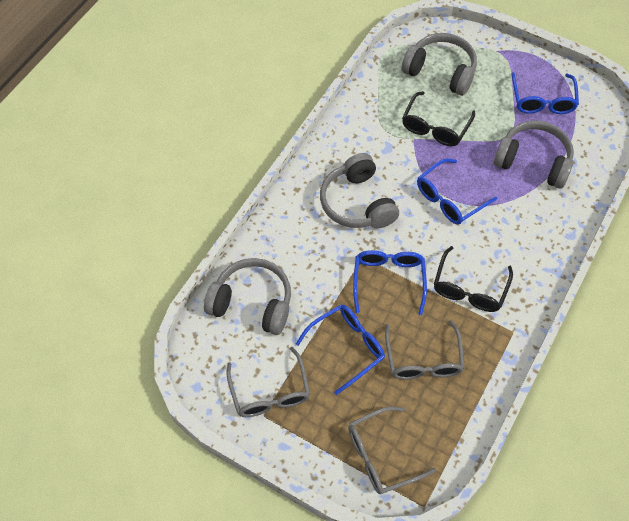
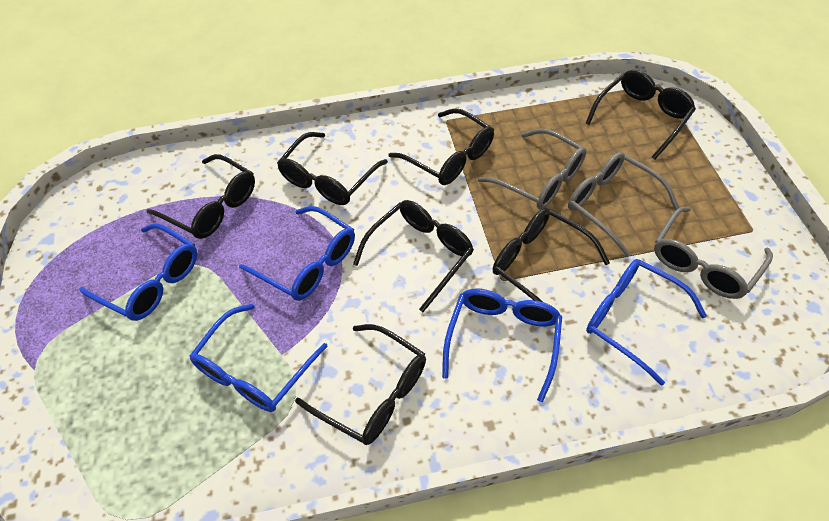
black glasses: 2 -> 7
blue glasses: 4 -> 5
grey headphones: 4 -> 0

